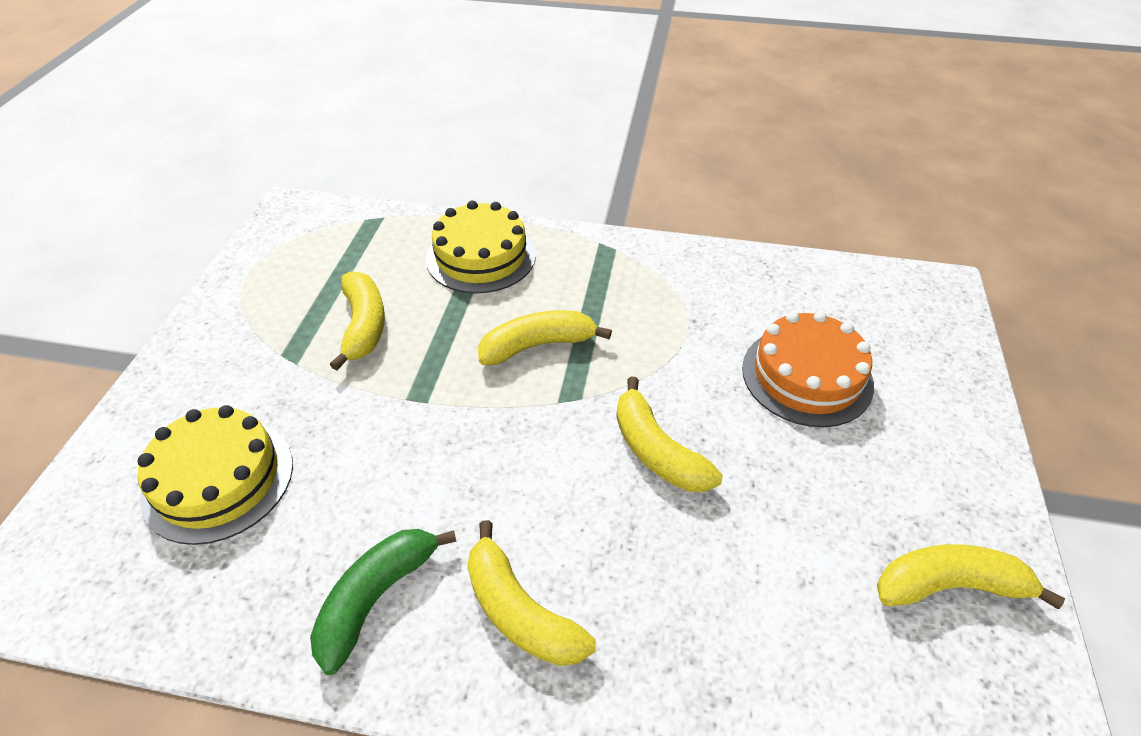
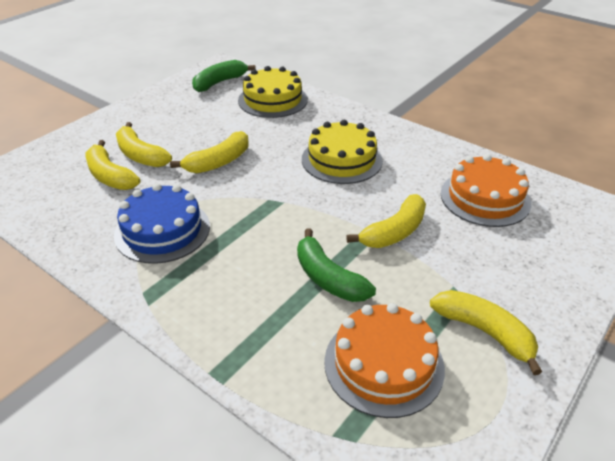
blue cake: 0 -> 1
green banana: 1 -> 2
orange cake: 1 -> 2

